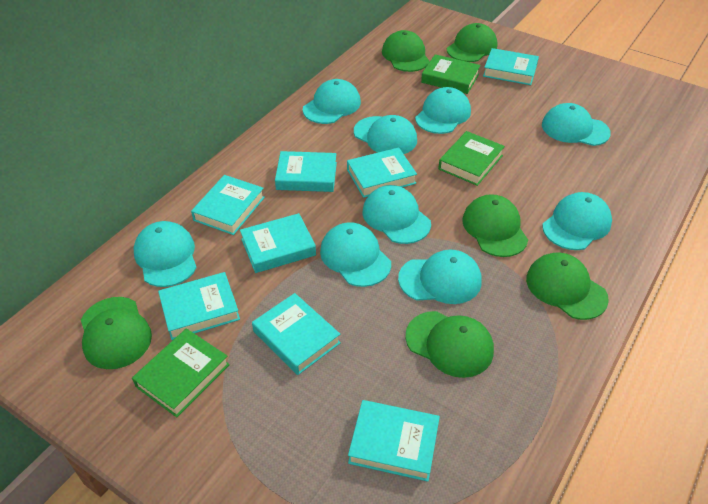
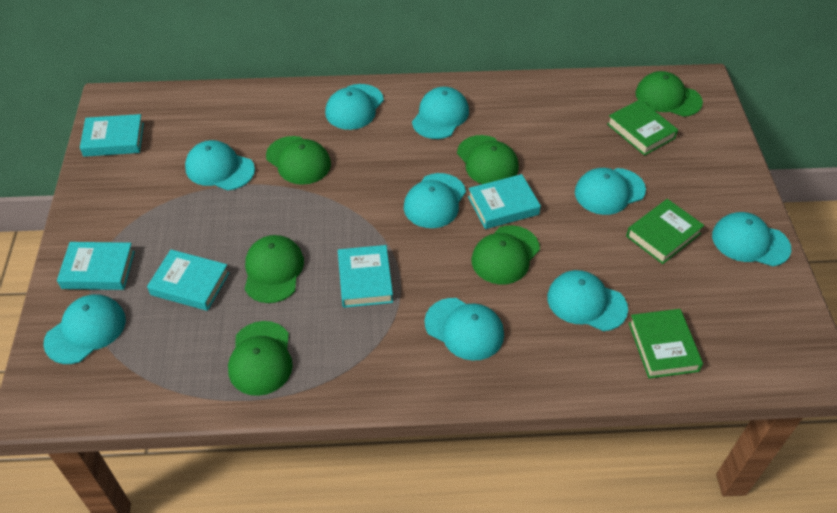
turquoise book: 8 -> 5

